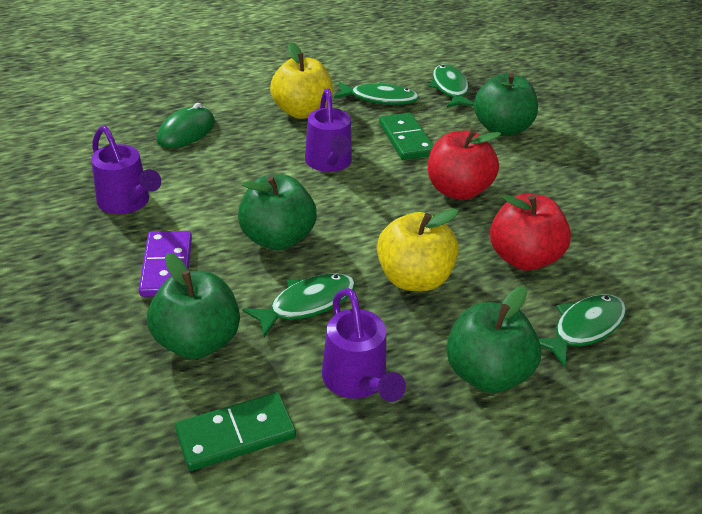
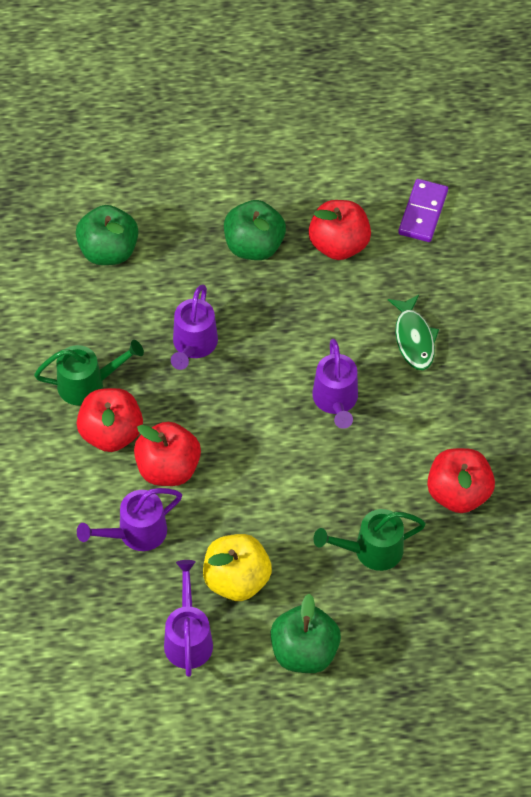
green apple: 4 -> 3
green domino: 2 -> 0
green fish: 4 -> 1
green mouse: 1 -> 0
green watering can: 0 -> 2
purple watering can: 3 -> 4
red apple: 2 -> 4
yellow apple: 2 -> 1

